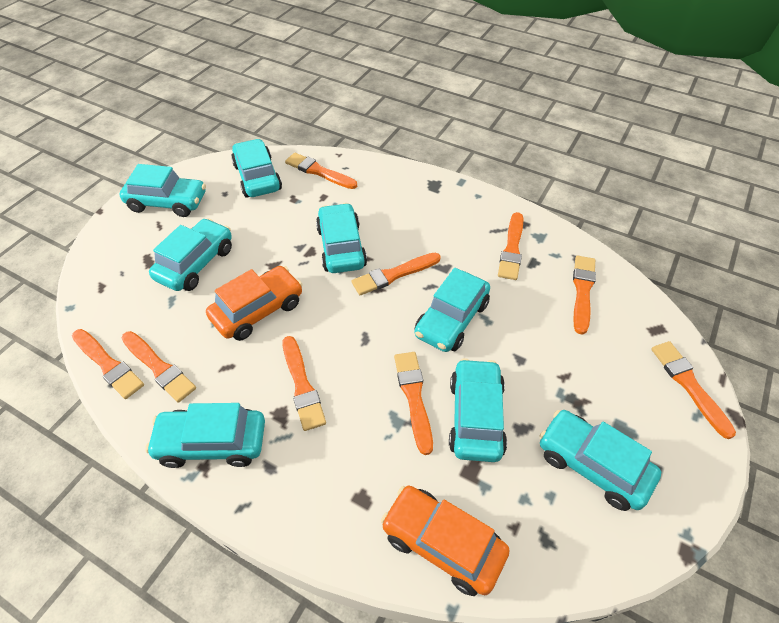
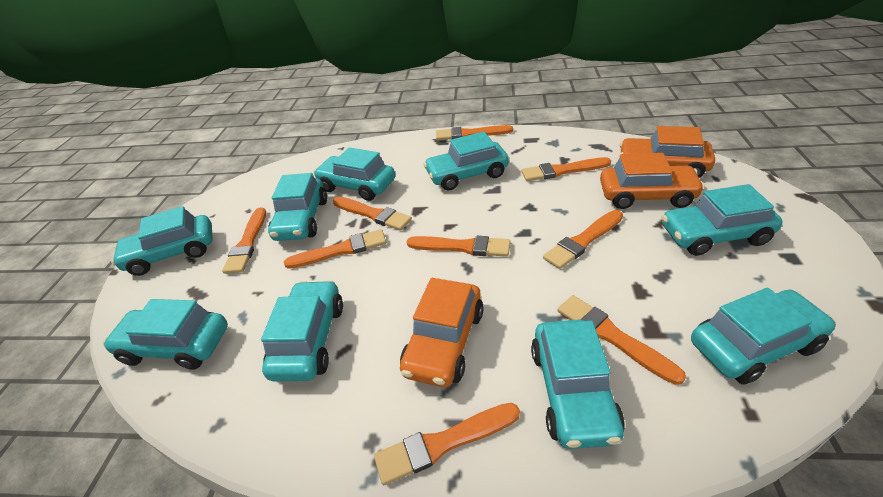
orange car: 2 -> 3
turquoise car: 8 -> 9

